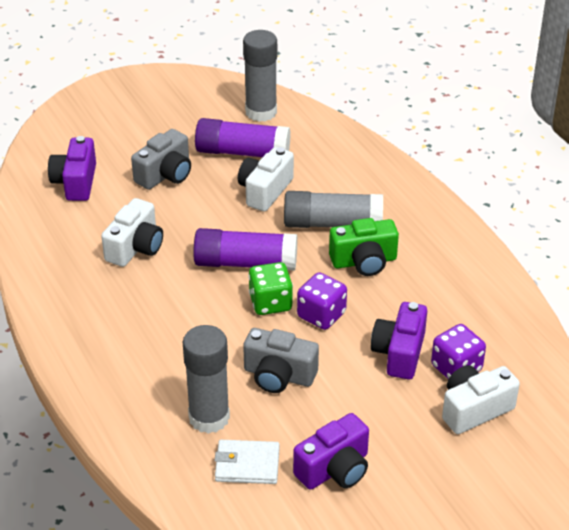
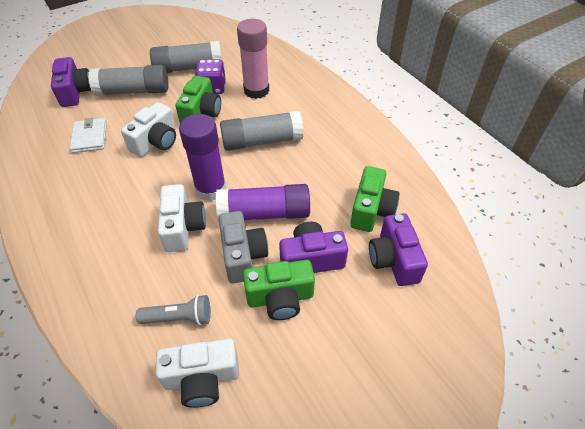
green camera: 1 -> 3
green dice: 1 -> 0
grey camera: 2 -> 1
grey flashlight: 0 -> 1
pink glue stick: 0 -> 1
purple dice: 2 -> 1

